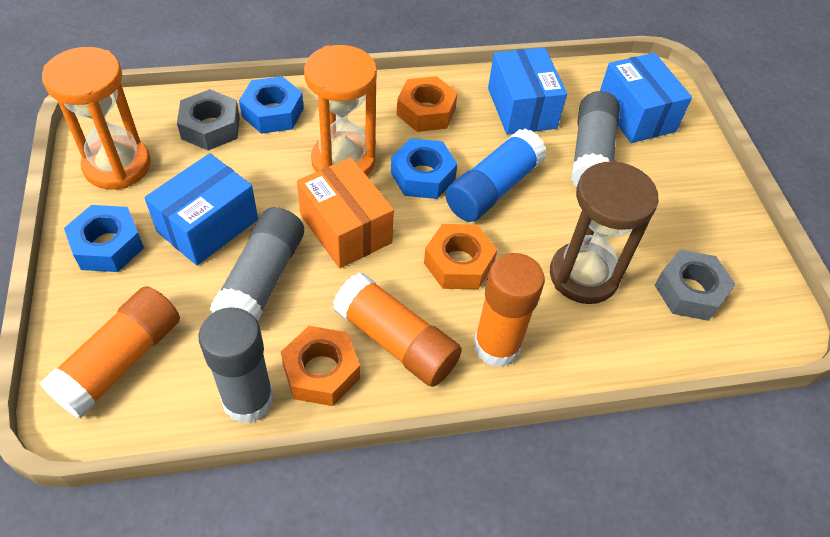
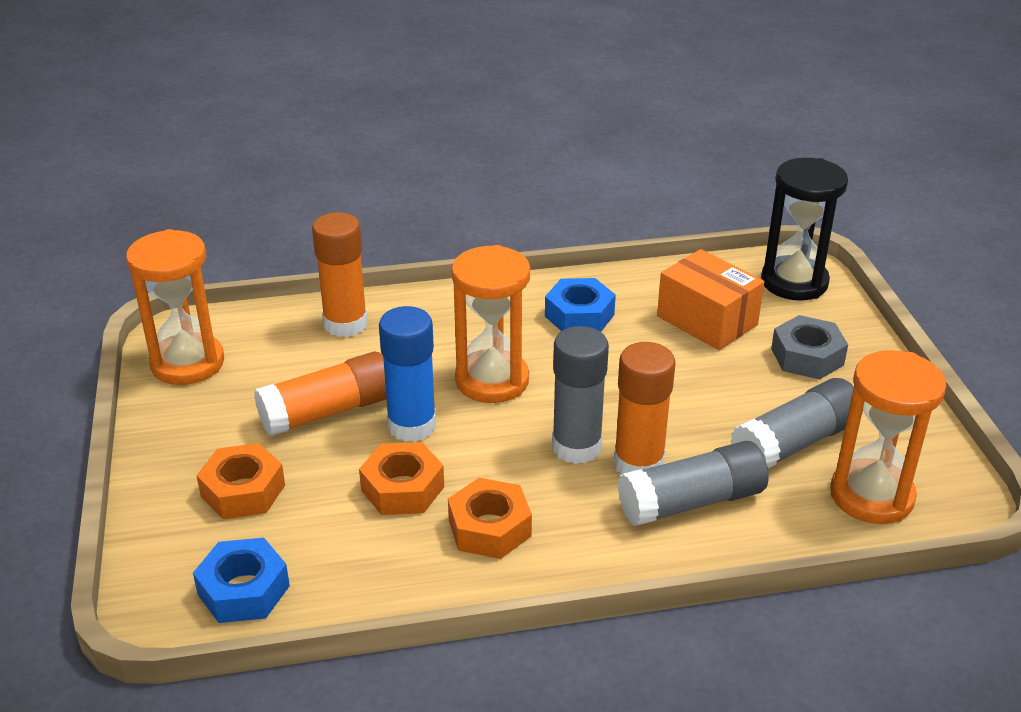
black hourglass: 0 -> 1
blue box: 3 -> 0
blue nut: 3 -> 2
brown hourglass: 1 -> 0
grey nut: 2 -> 1
orange hourglass: 2 -> 3

